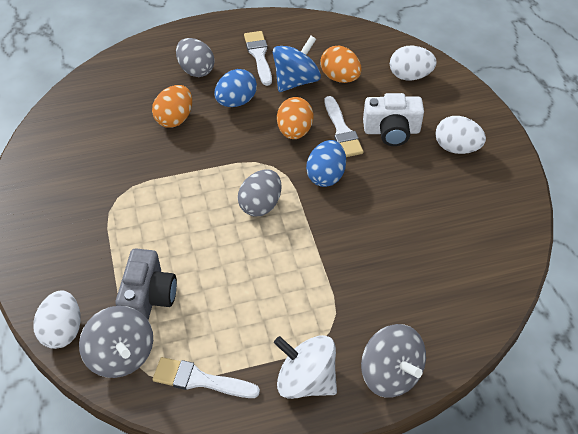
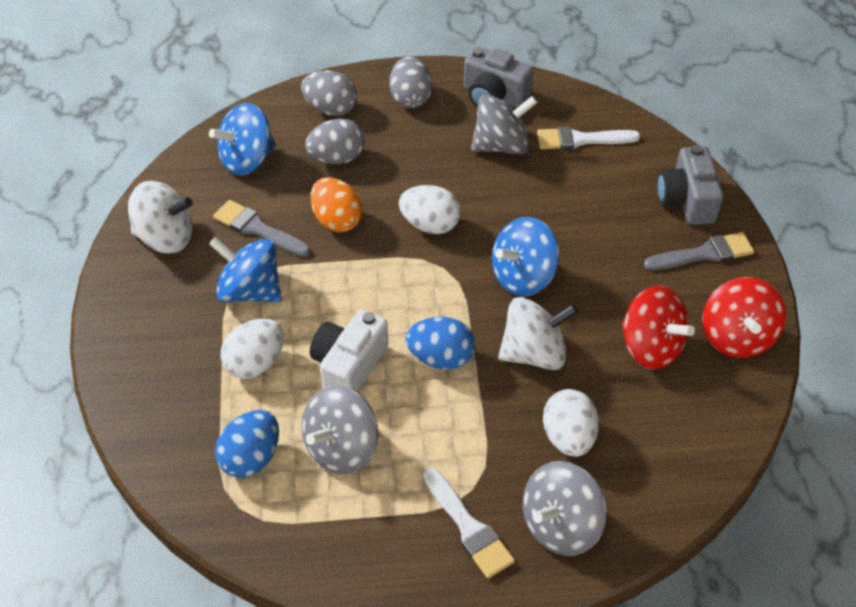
blue spinning top: 1 -> 3
grey brush: 0 -> 2
grey camera: 1 -> 2
grey egg: 2 -> 3
grey spinning top: 2 -> 3
orange egg: 3 -> 1
red spinning top: 0 -> 2
white brush: 3 -> 2
white spinning top: 1 -> 2

